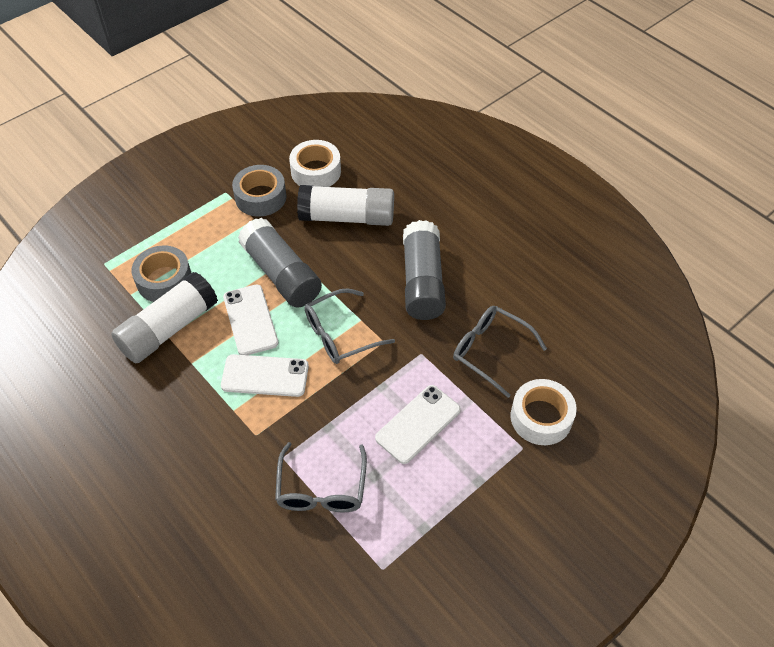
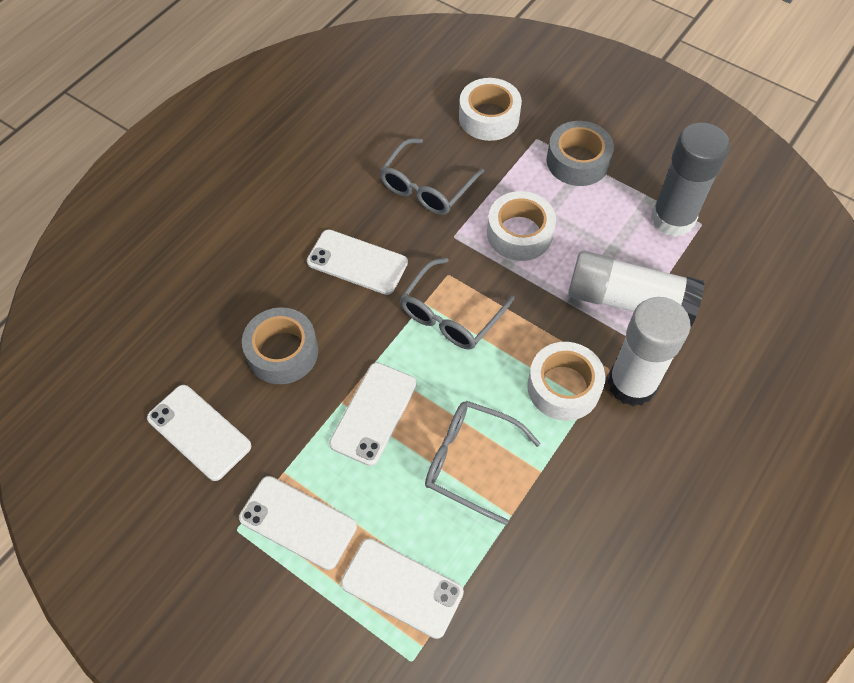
grey glue stick: 2 -> 1
white phone: 3 -> 5
white tape: 2 -> 3

